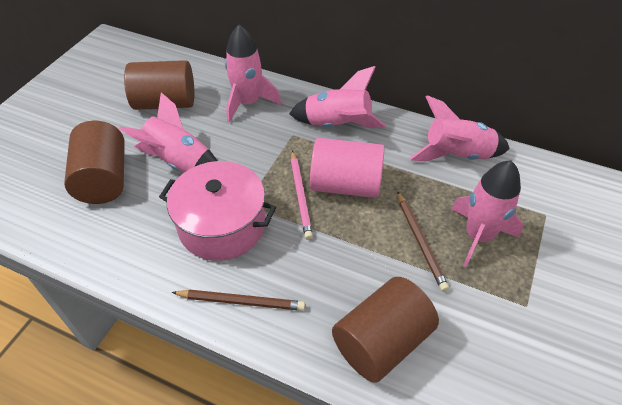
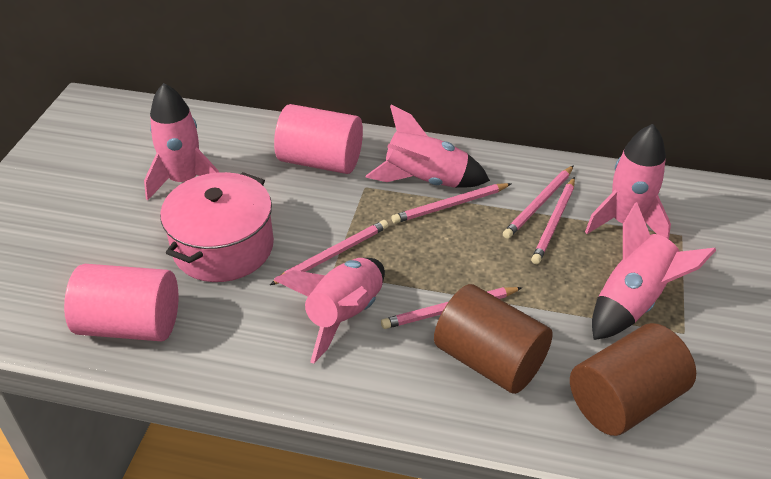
brown cylinder: 3 -> 2
brown pencil: 2 -> 0
pink cylinder: 1 -> 2
pink pencil: 1 -> 5

